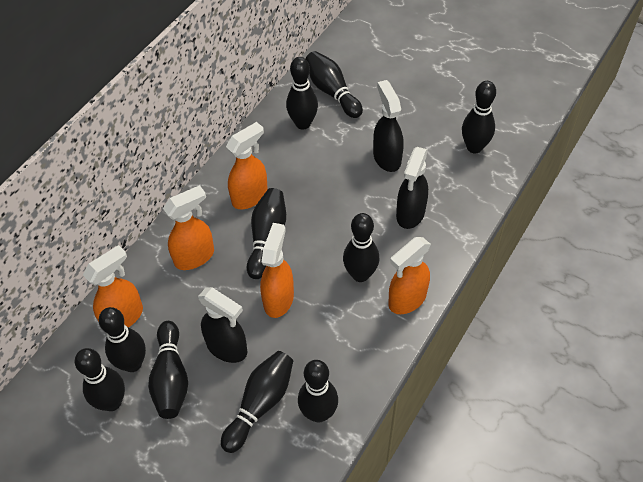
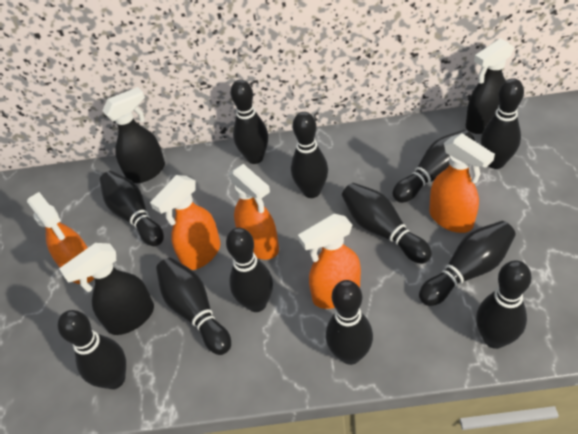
black bowling pin: 10 -> 12

